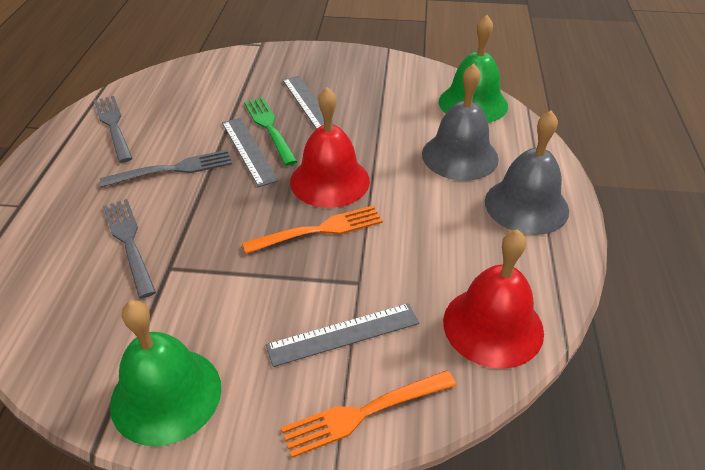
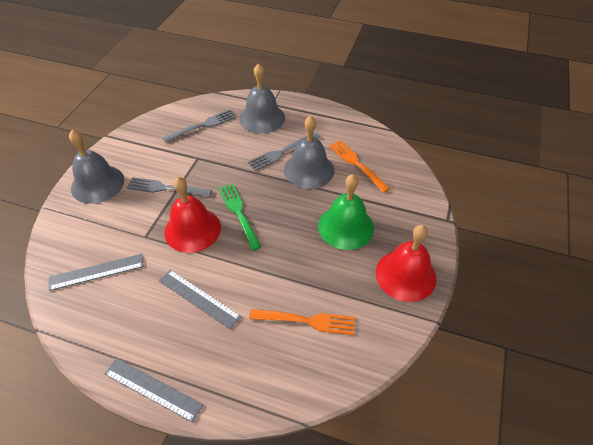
green bell: 2 -> 1
grey bell: 2 -> 3

